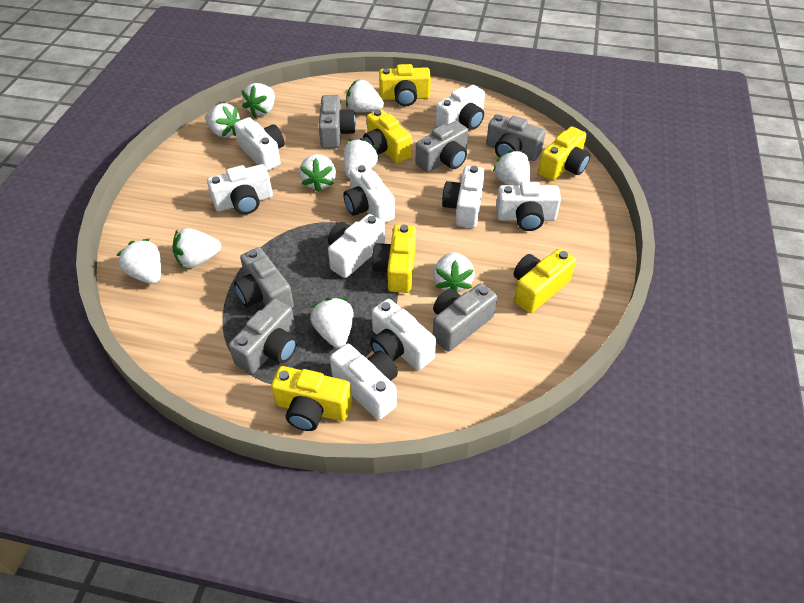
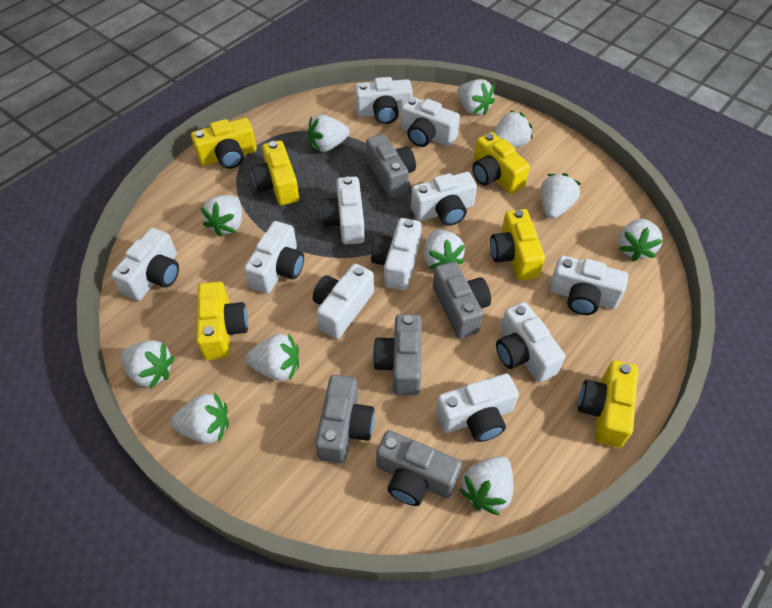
grey camera: 6 -> 5
white camera: 9 -> 11
white strawberry: 10 -> 11

